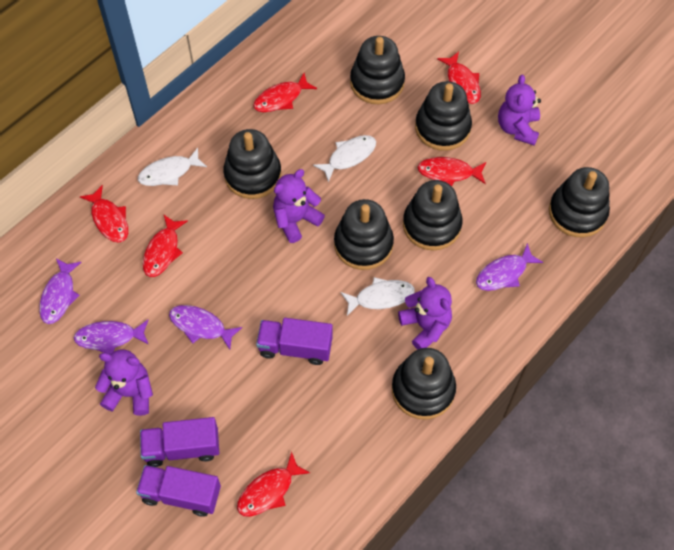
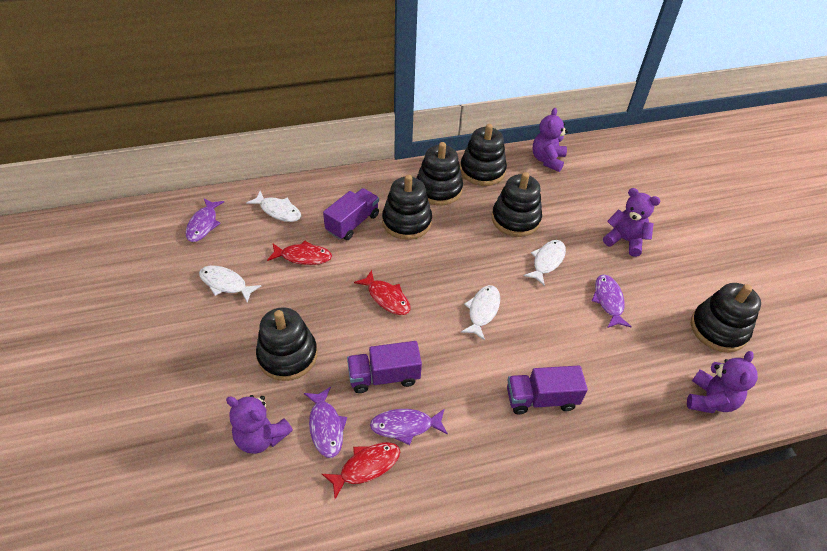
black stacking toy: 7 -> 6
red fish: 6 -> 3
white fish: 3 -> 4

